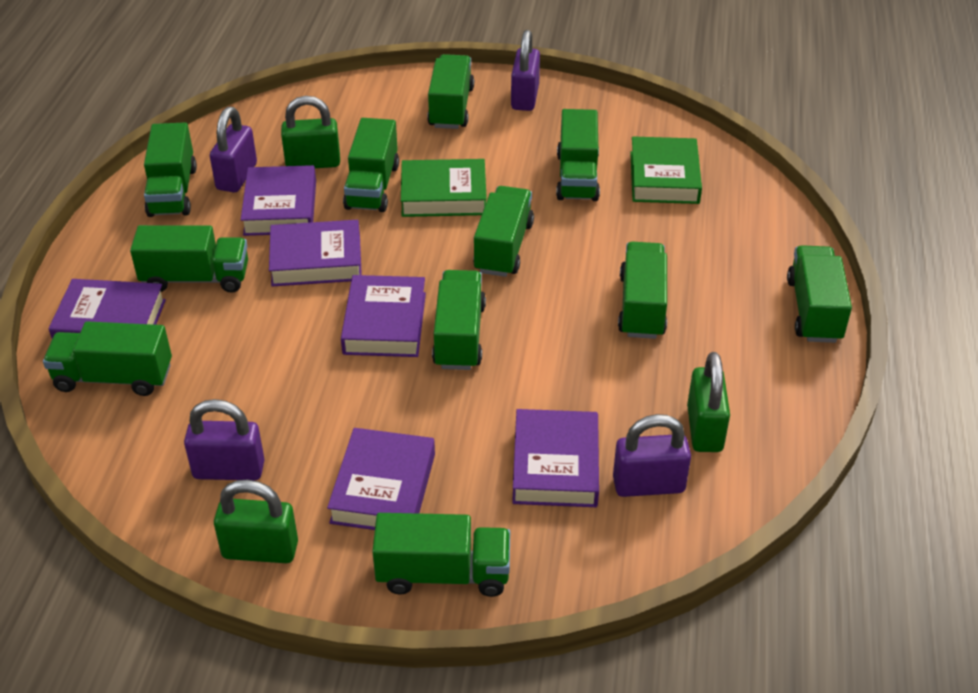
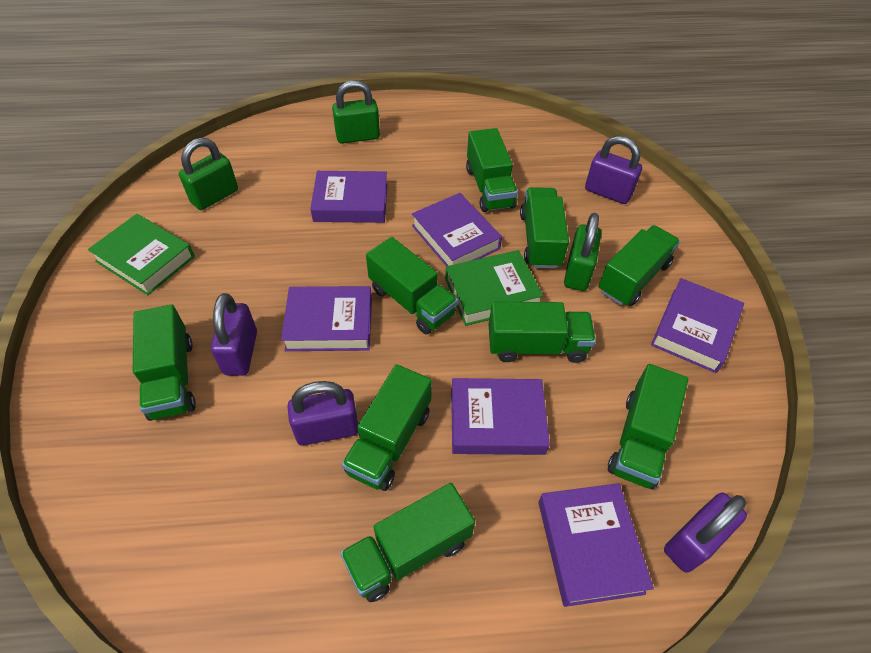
green truck: 11 -> 9

